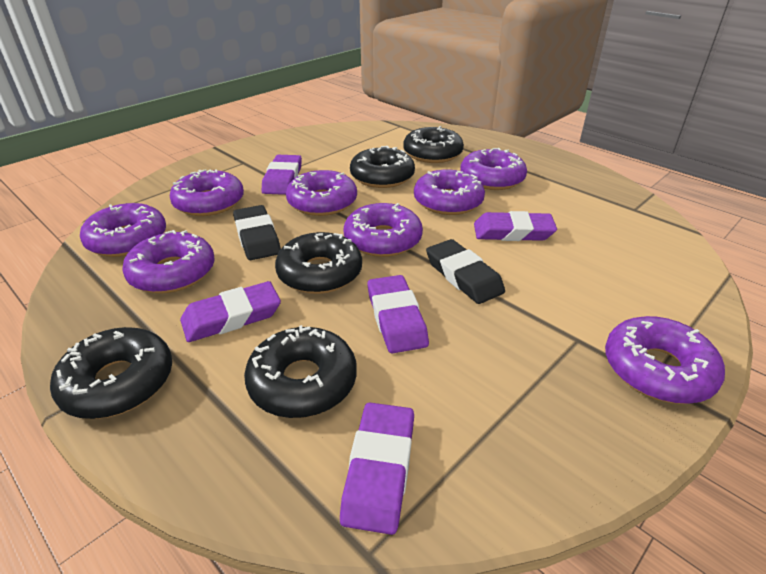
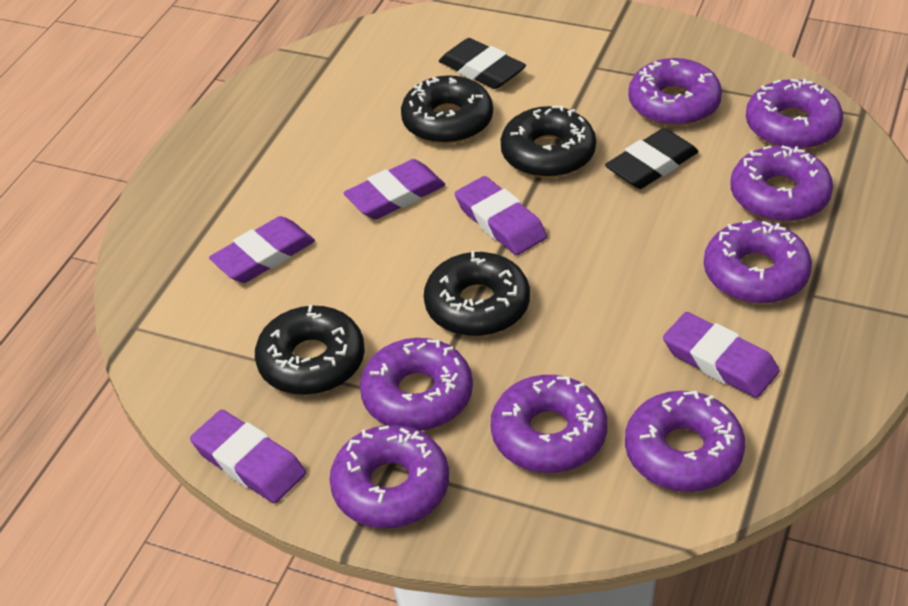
black donut: 5 -> 4

